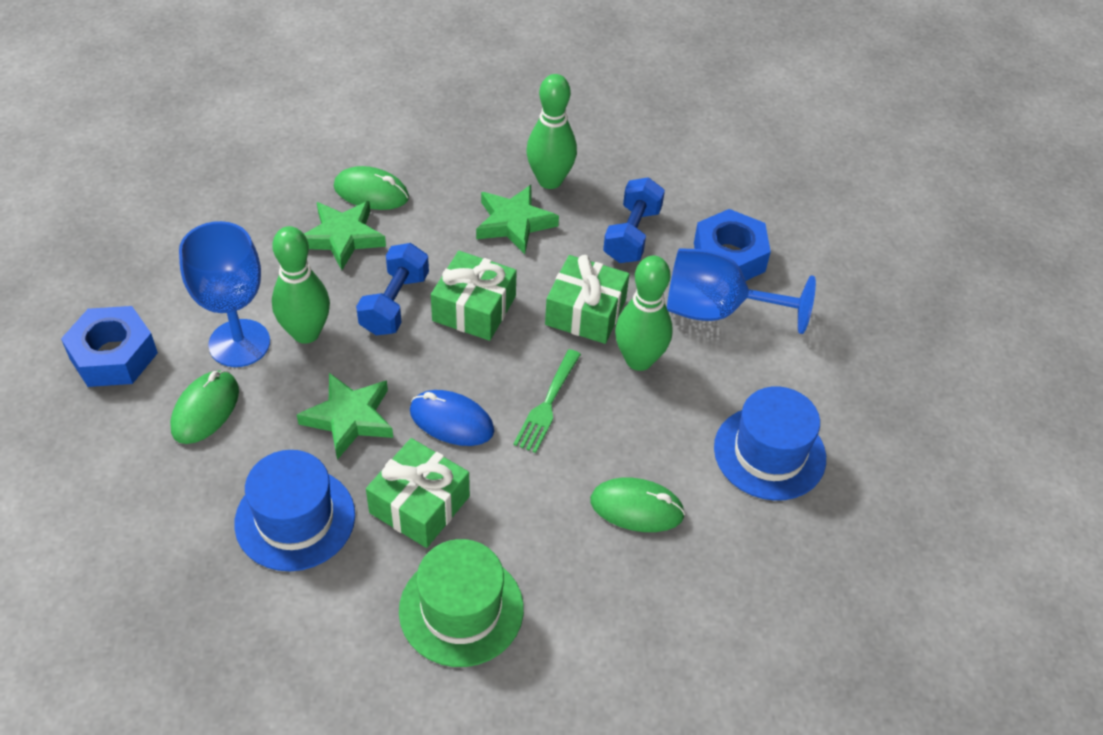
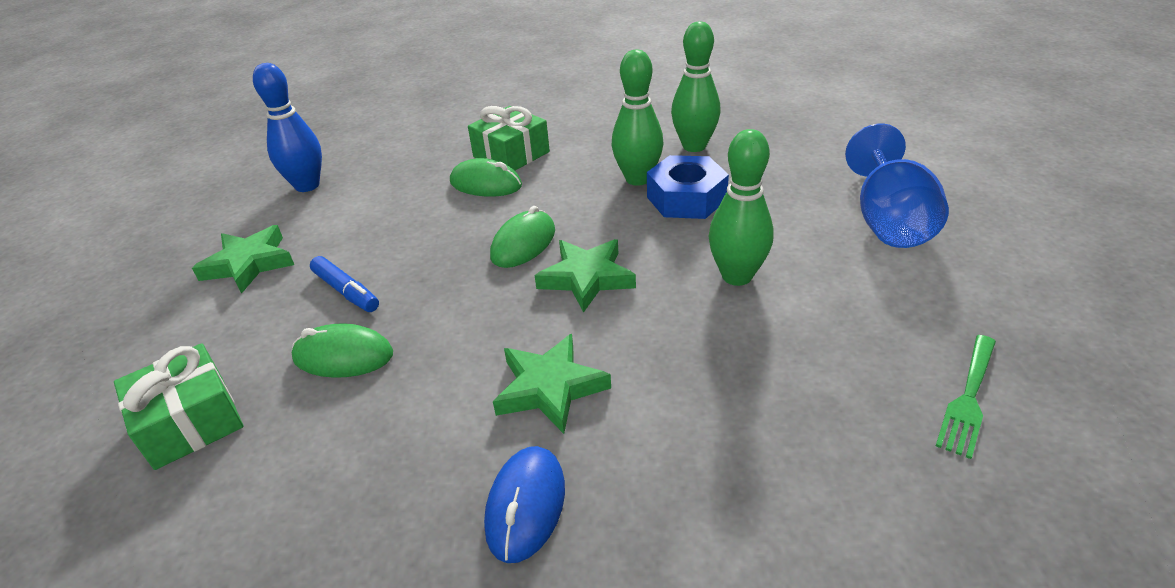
blue bowling pin: 0 -> 1
blue dumbbell: 2 -> 0
blue goblet: 2 -> 1
blue hat: 2 -> 0
blue marker: 0 -> 1
blue nut: 2 -> 1
green gift: 3 -> 2
green hat: 1 -> 0

